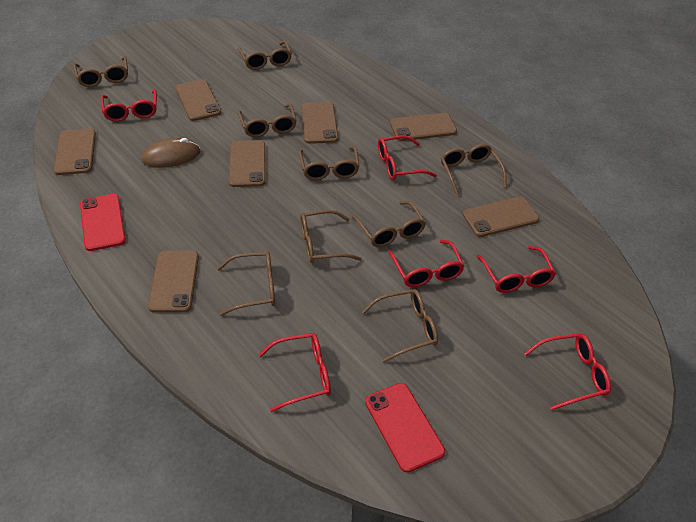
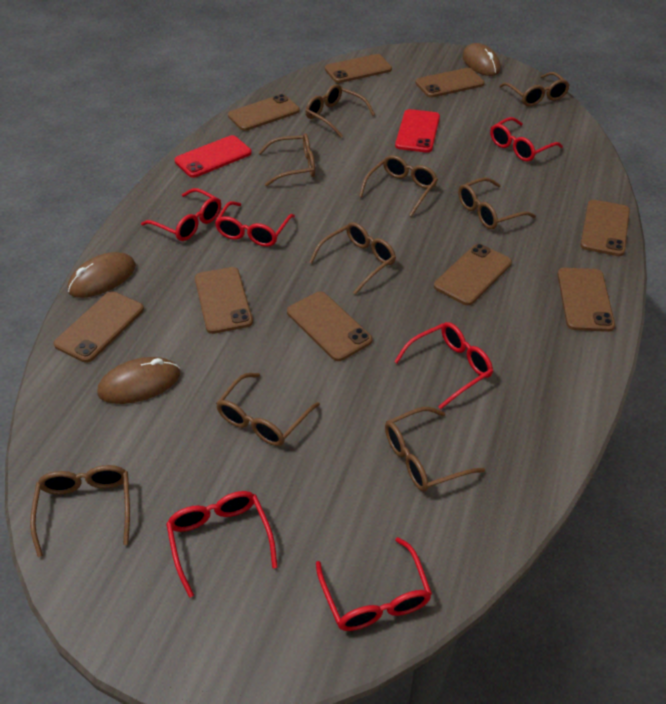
brown mouse: 1 -> 3
brown phone: 7 -> 9

